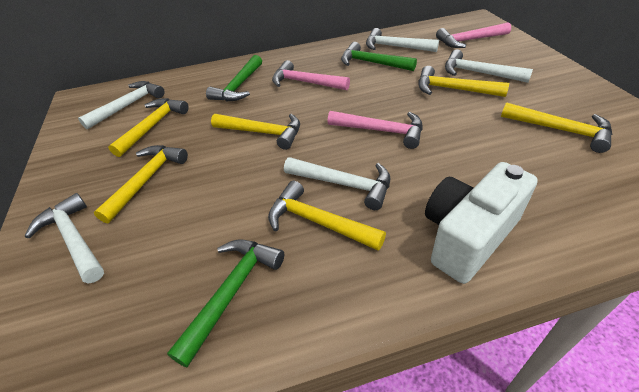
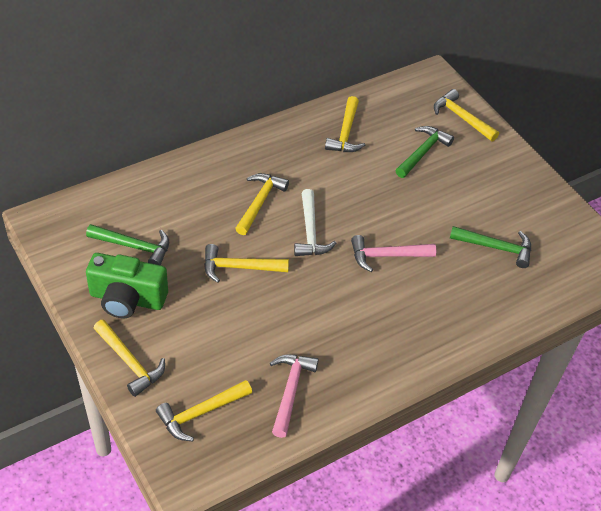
green camera: 0 -> 1
pink hammer: 3 -> 2
white camera: 1 -> 0
white hammer: 5 -> 1

